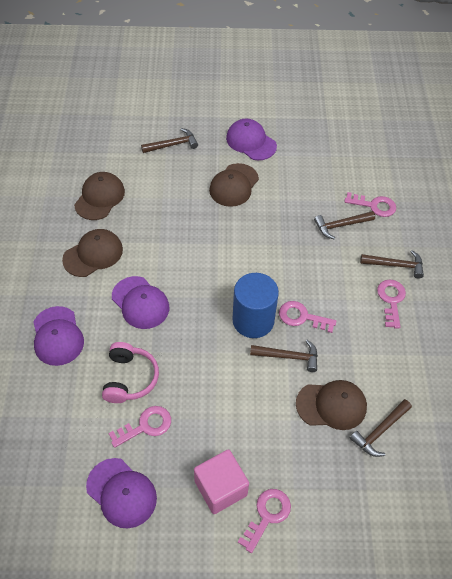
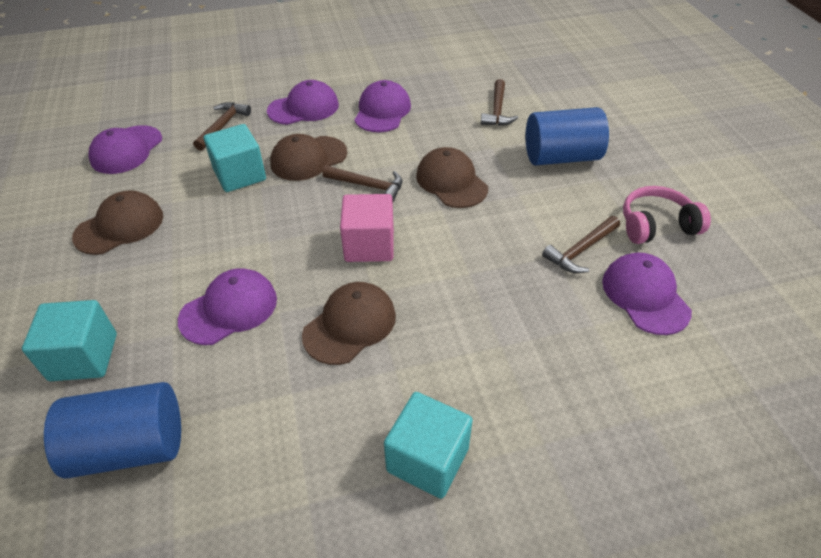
blue cylinder: 1 -> 2
brown hammer: 5 -> 4
pink key: 5 -> 0
purple cap: 4 -> 5
turquoise cube: 0 -> 3

